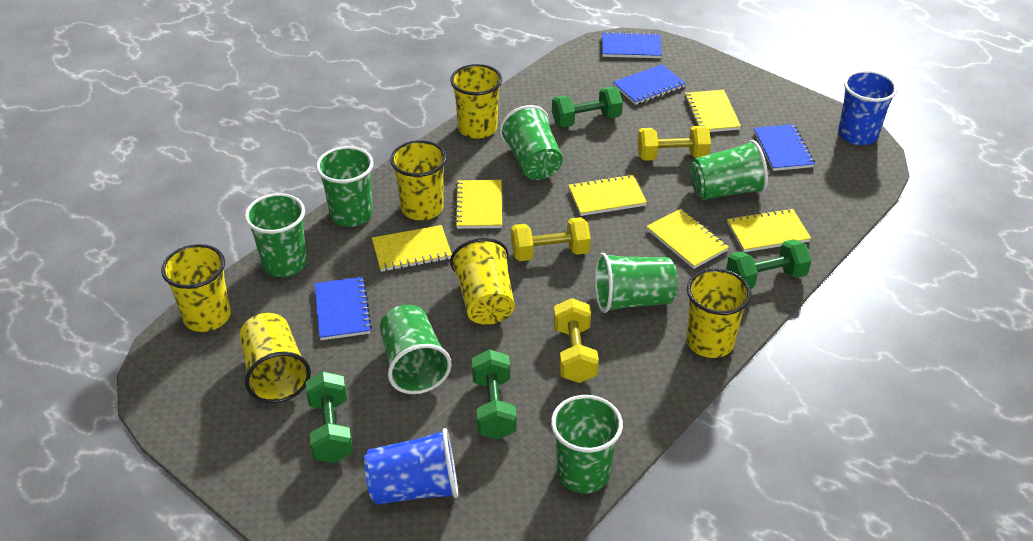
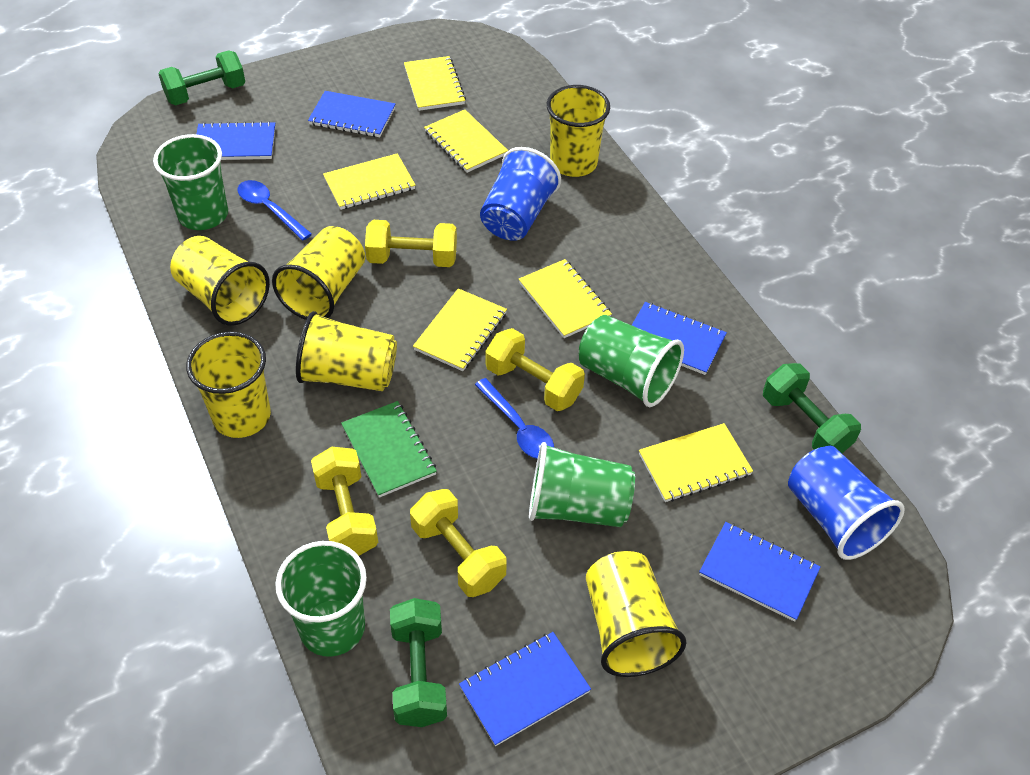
blue notebook: 4 -> 5
blue spoon: 0 -> 2
green cup: 7 -> 4
green dumbbell: 4 -> 3
green notebook: 0 -> 1
yellow dumbbell: 3 -> 4

